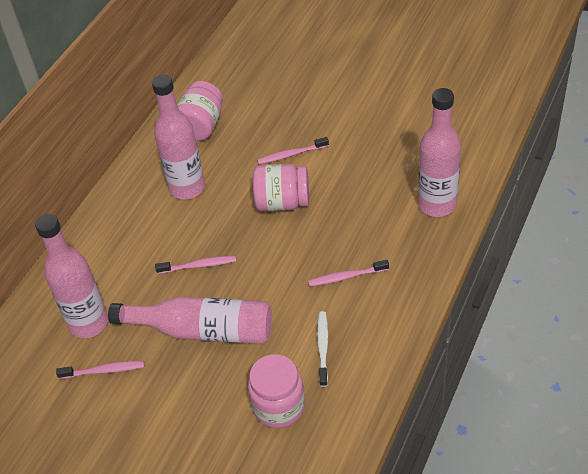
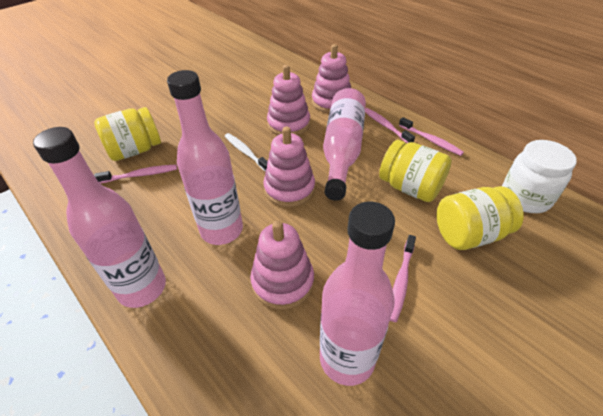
pink jar: 3 -> 0
pink stacking toy: 0 -> 4
white jar: 0 -> 1
yellow jar: 0 -> 3

